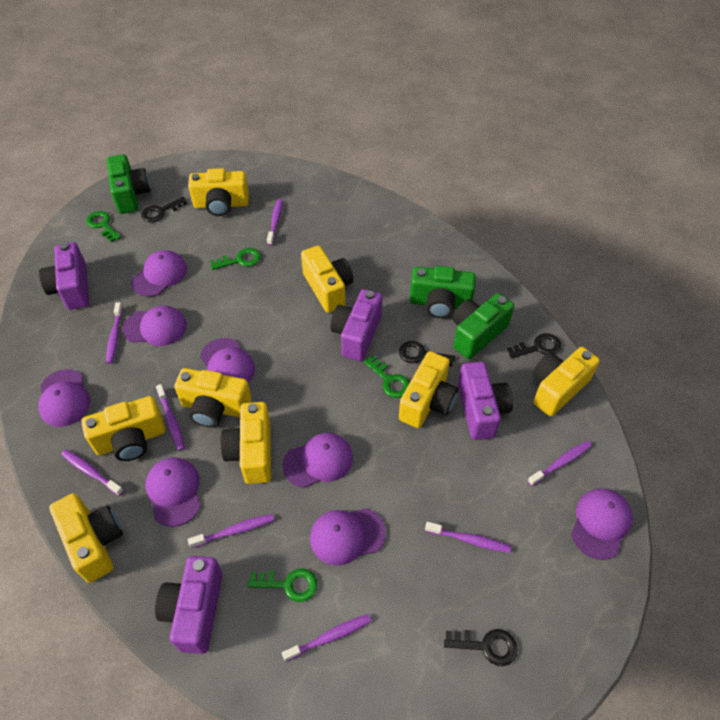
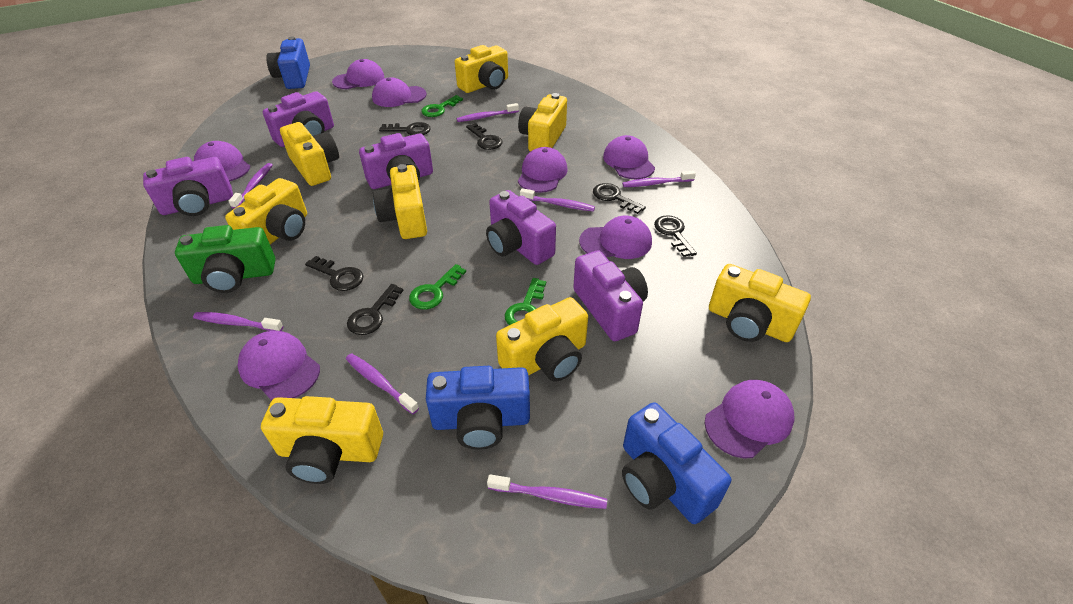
black key: 4 -> 6
blue camera: 0 -> 3
green camera: 3 -> 1
green key: 4 -> 3
purple camera: 4 -> 5
purple toothbrush: 8 -> 7

